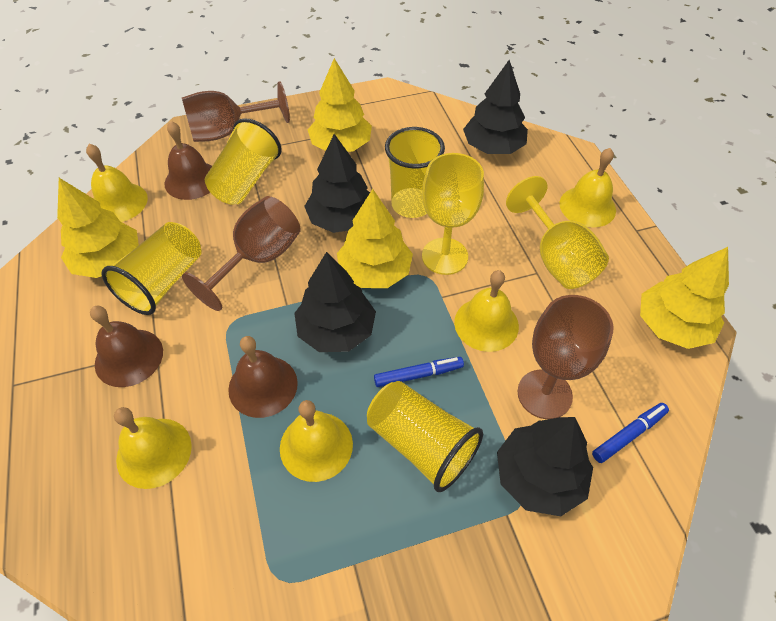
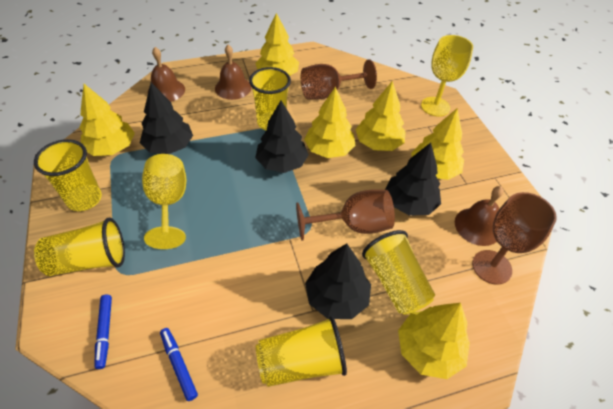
yellow bell: 5 -> 0
yellow cup: 4 -> 5
yellow tree: 4 -> 6

